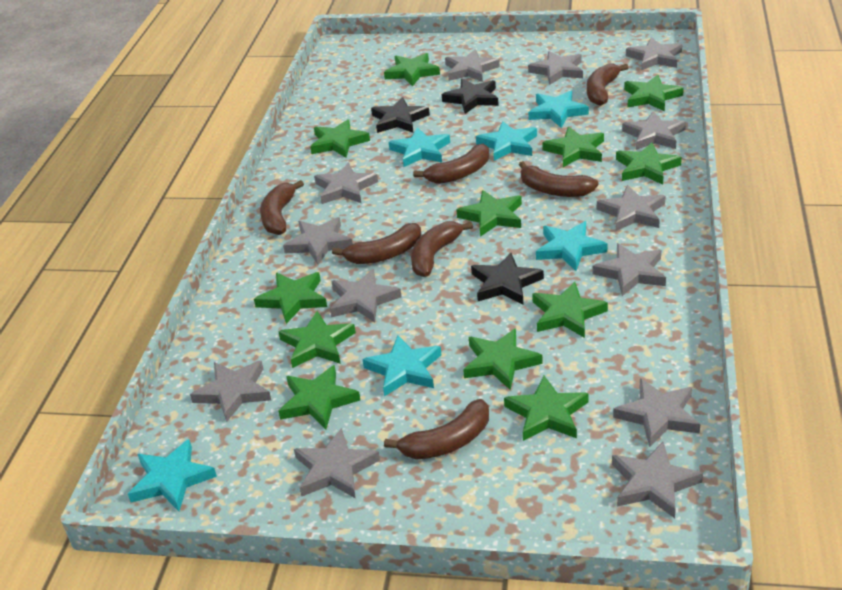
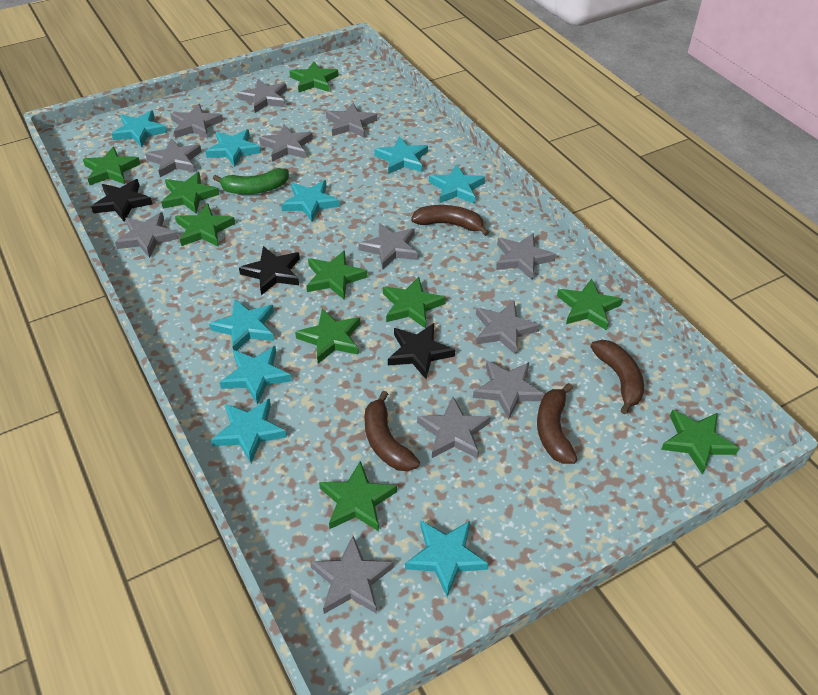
brown banana: 7 -> 4
green banana: 0 -> 1
green star: 12 -> 10
grey star: 13 -> 12
turquoise star: 6 -> 9

